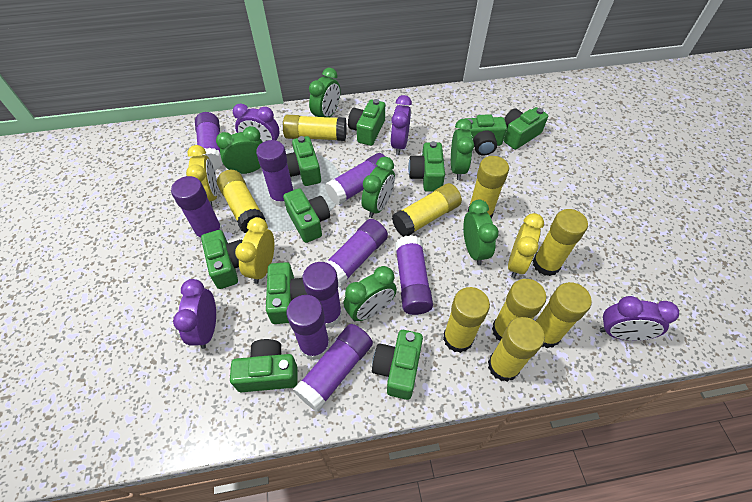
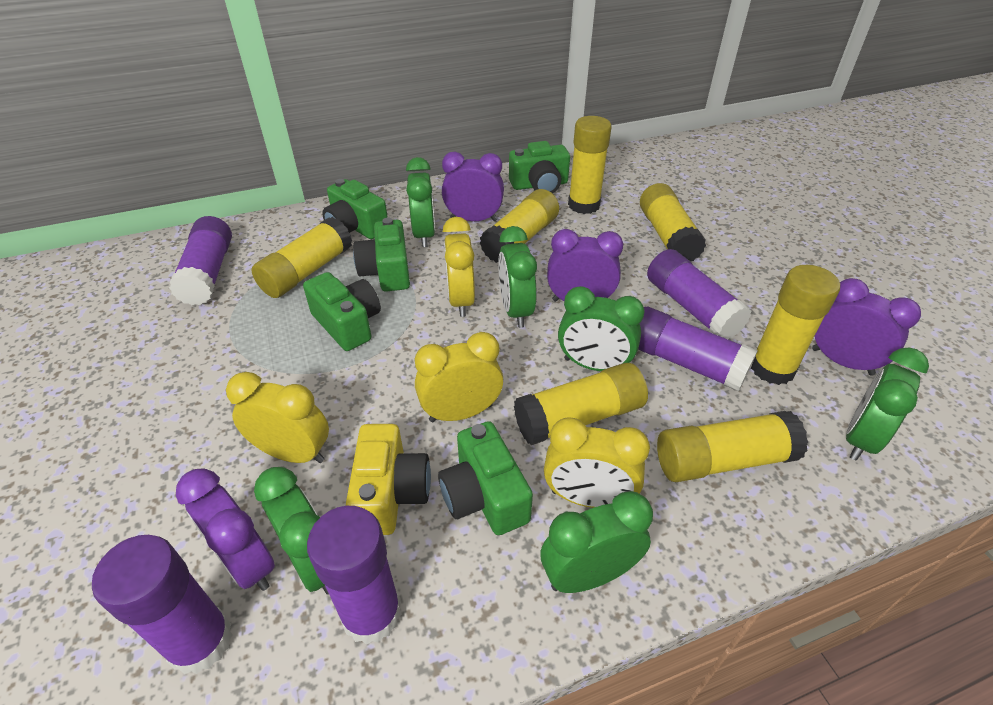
green camera: 10 -> 5
purple glue stick: 9 -> 5
yellow camera: 0 -> 1
yellow clock: 3 -> 4
yellow glue stick: 9 -> 7

